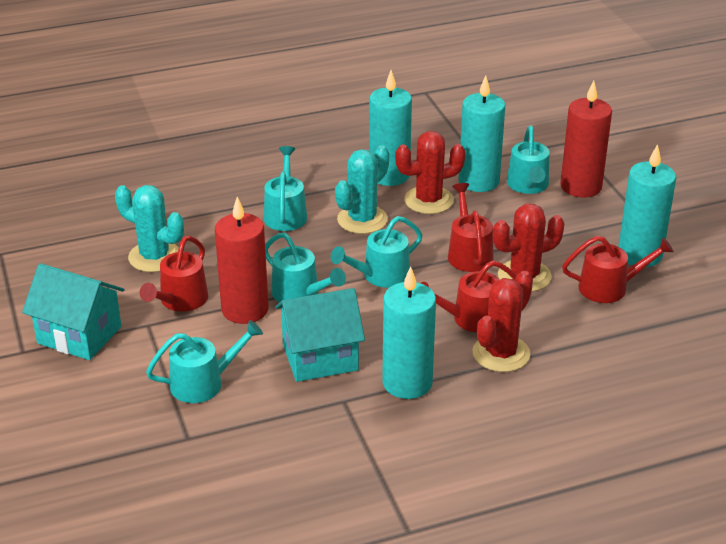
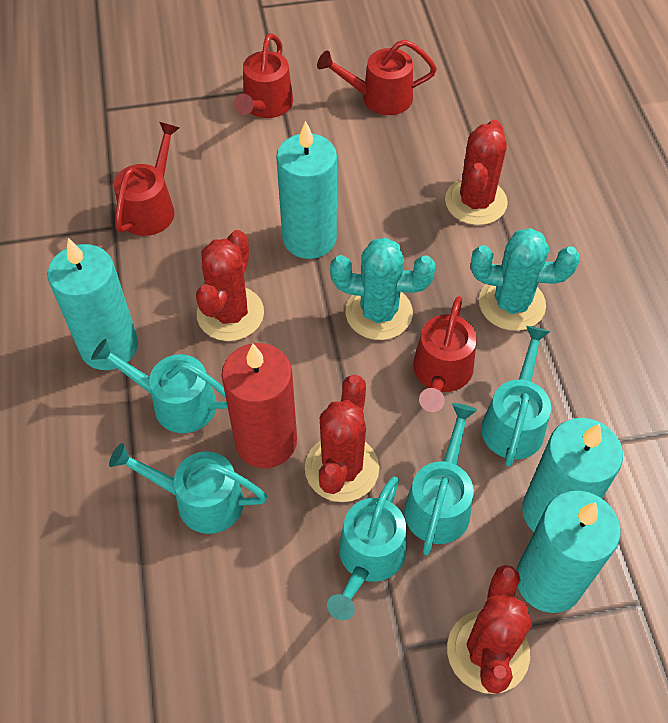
red cactus: 3 -> 4
red candle: 2 -> 1
turquoise house: 2 -> 0

